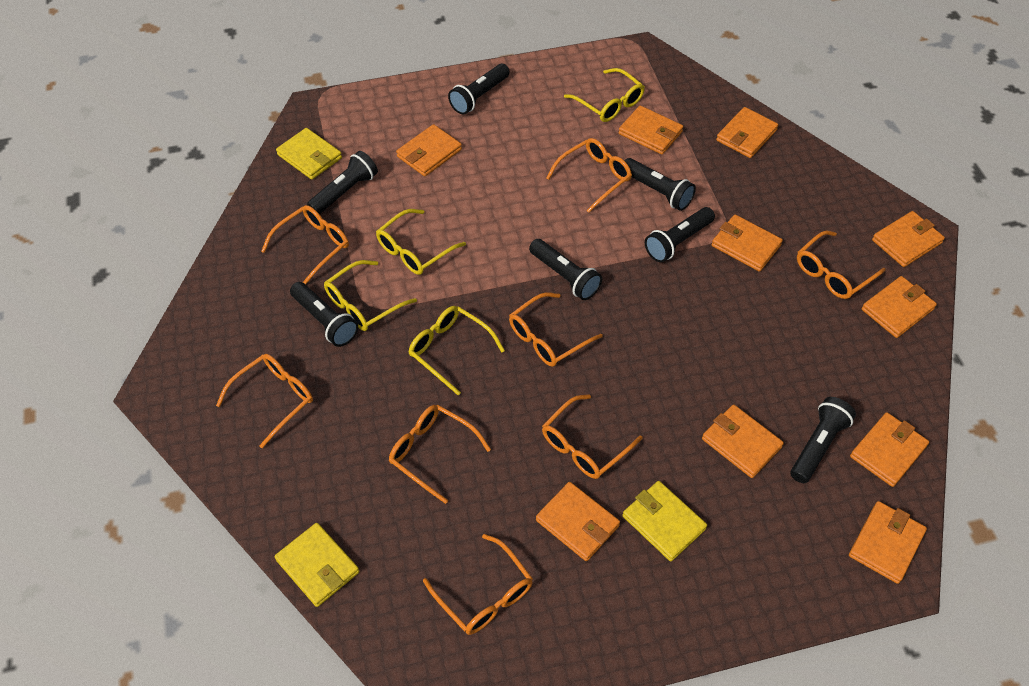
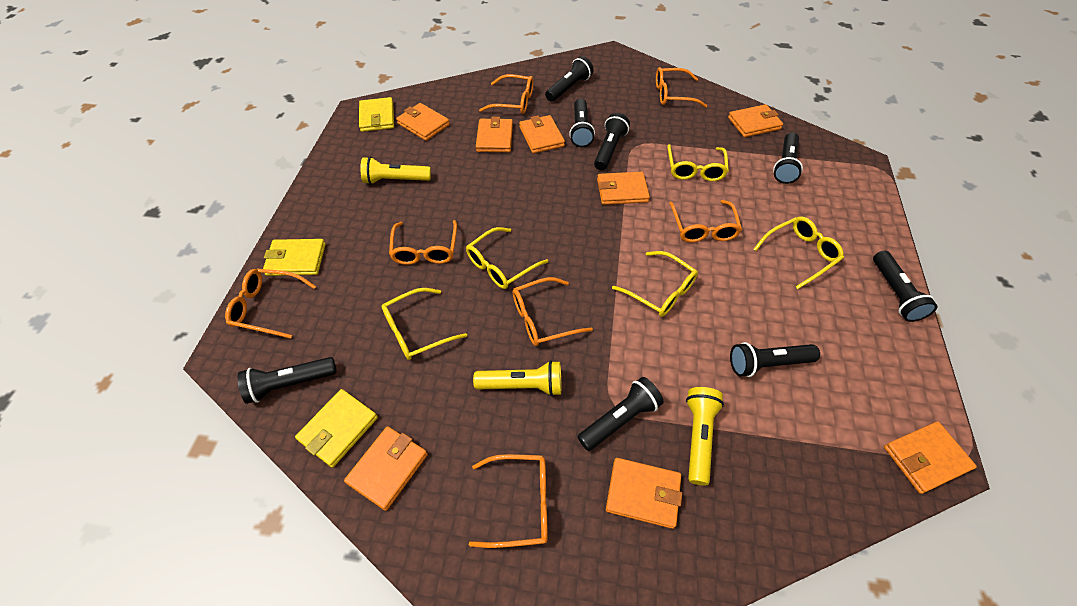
black flashlight: 7 -> 8
orange glasses: 8 -> 7
orange wallet: 10 -> 8
yellow flashlight: 0 -> 3
yellow glasses: 4 -> 5

